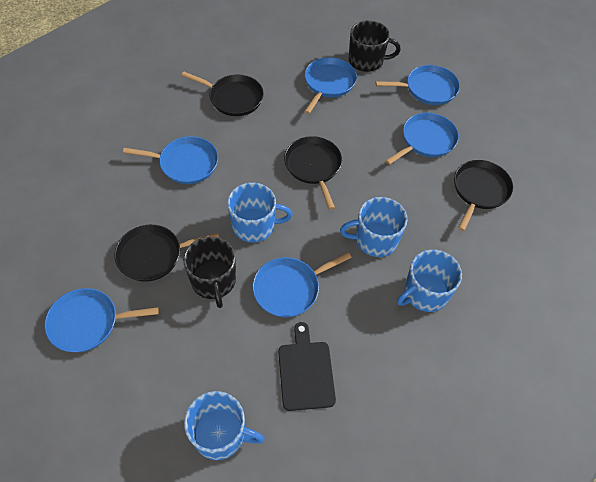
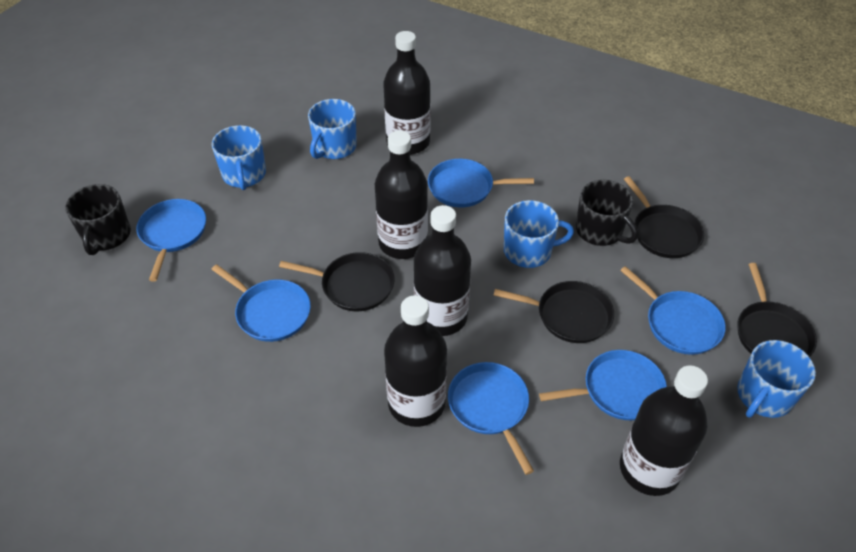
black bottle: 0 -> 5
black cutting board: 1 -> 0

